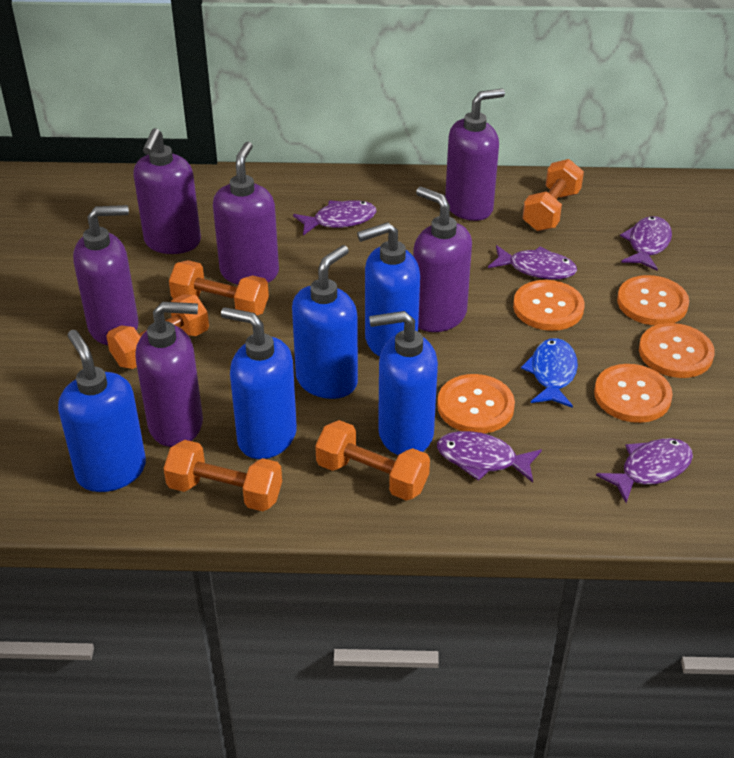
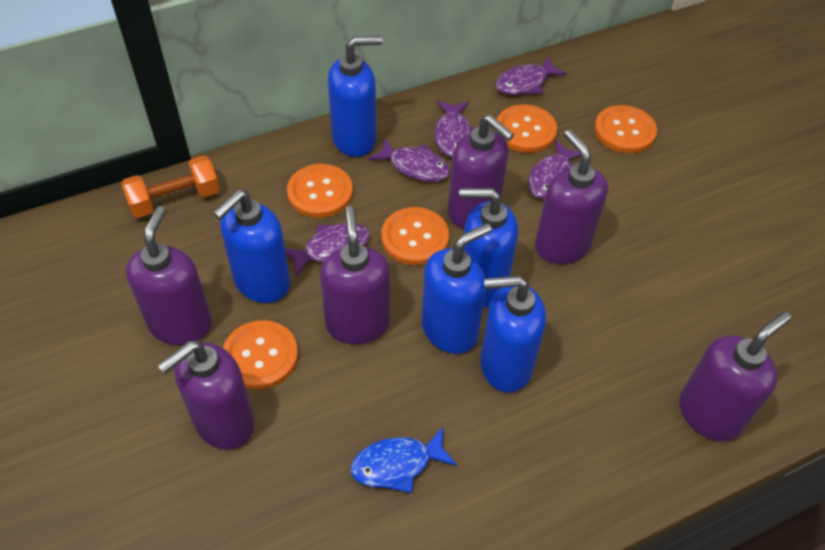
orange dumbbell: 5 -> 1

